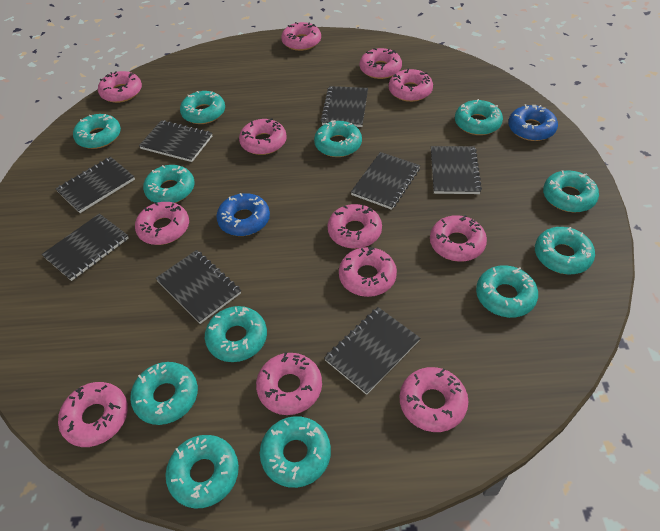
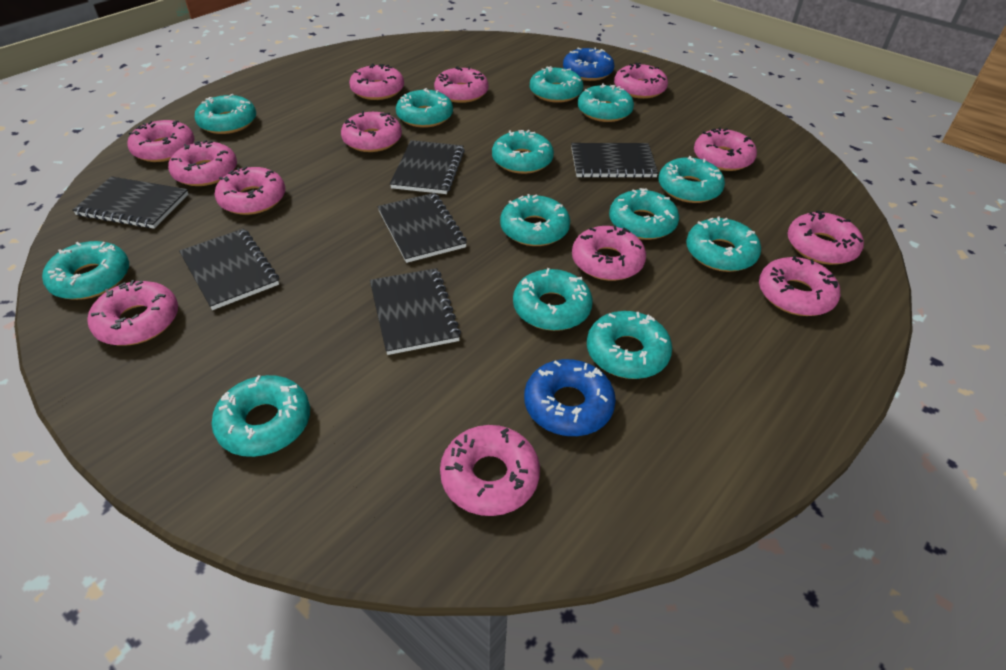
black notebook: 8 -> 6
pink donut: 12 -> 13
turquoise donut: 12 -> 13

